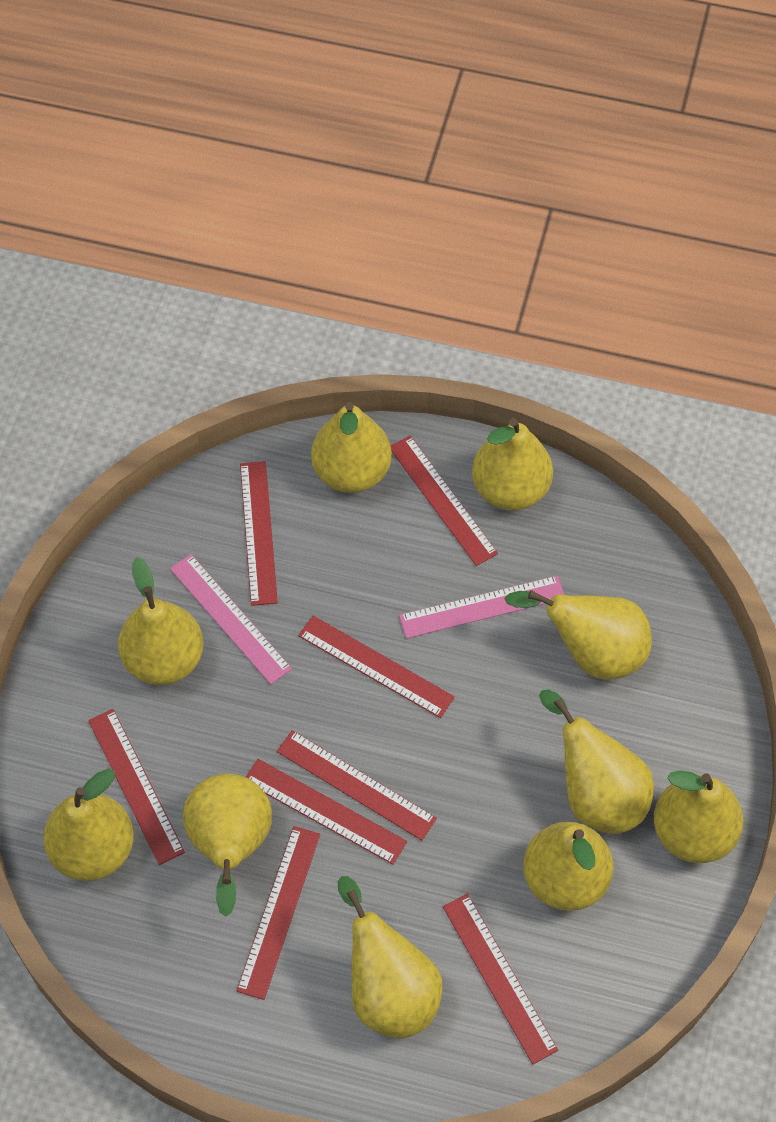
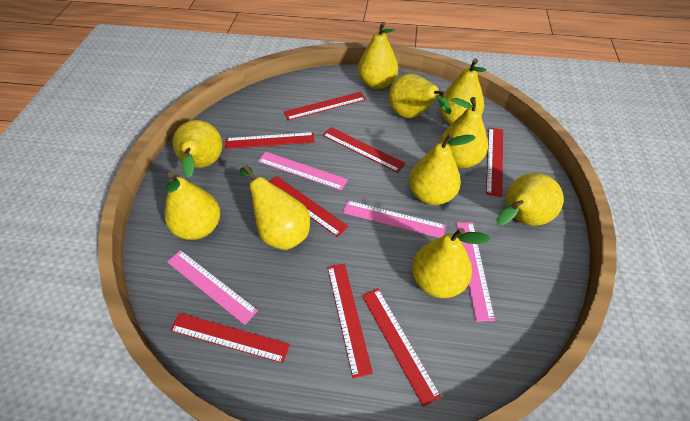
pink ruler: 2 -> 4

